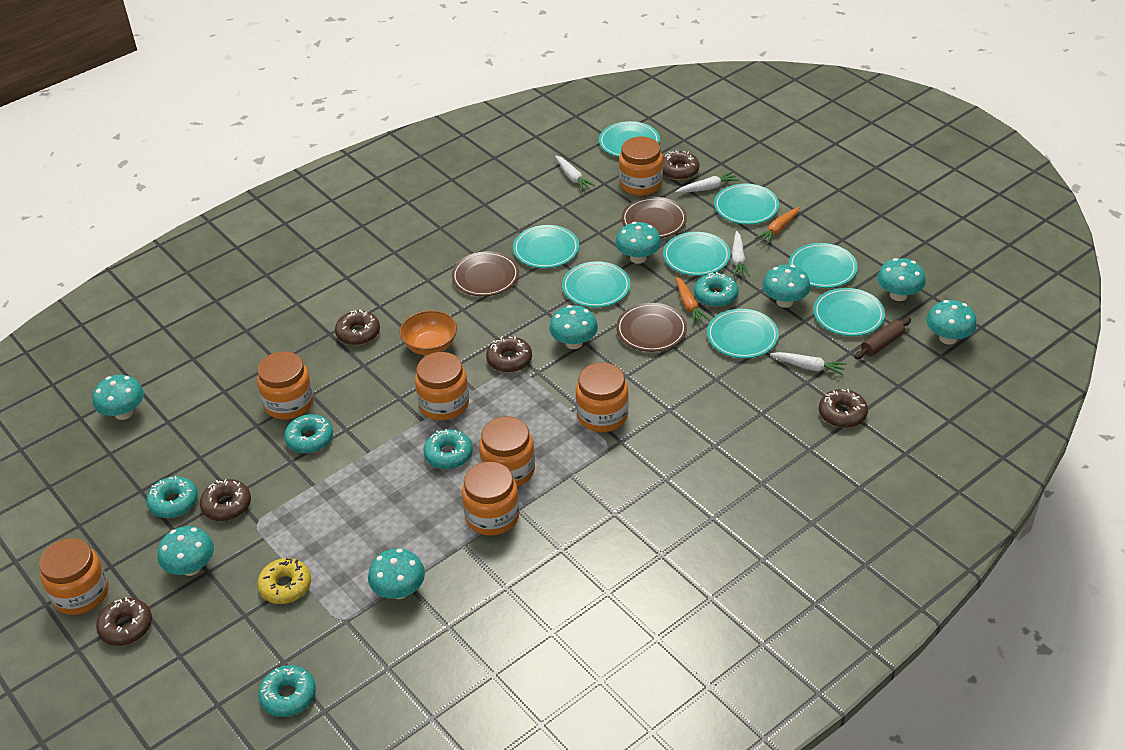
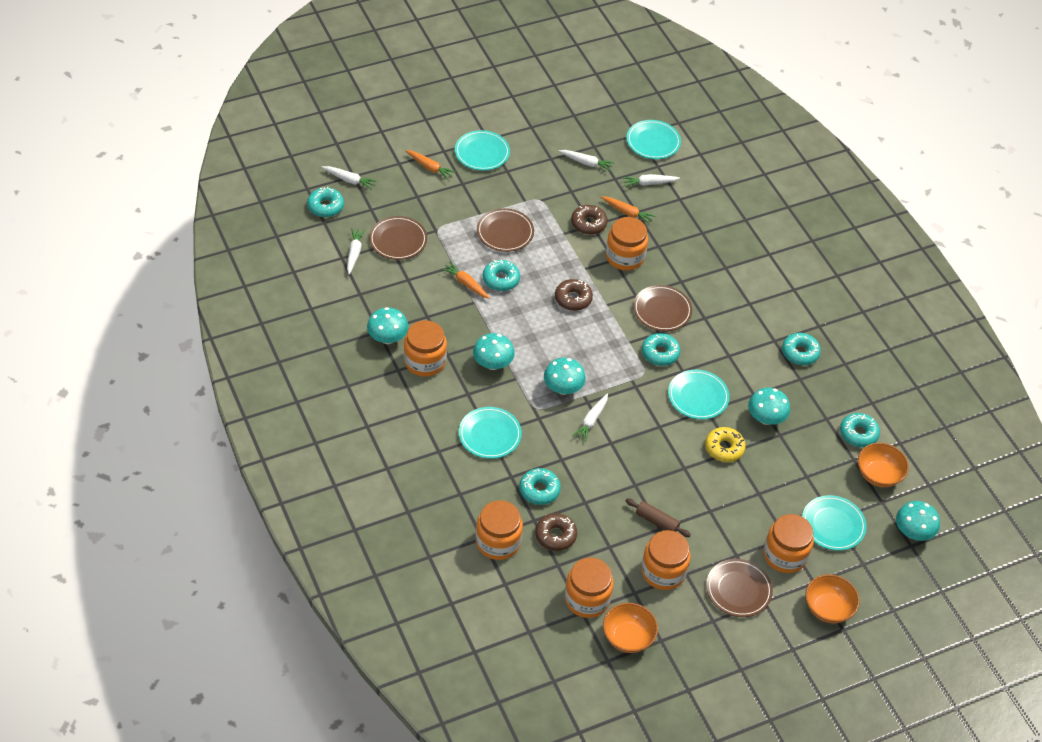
brown donut: 6 -> 3
brown plate: 3 -> 4
orange bowl: 1 -> 3
orange carrot: 2 -> 3
orange jar: 7 -> 6
turquoise donut: 5 -> 6
turquoise mushroom: 8 -> 5
turquoise plate: 8 -> 5
white carrot: 4 -> 5

